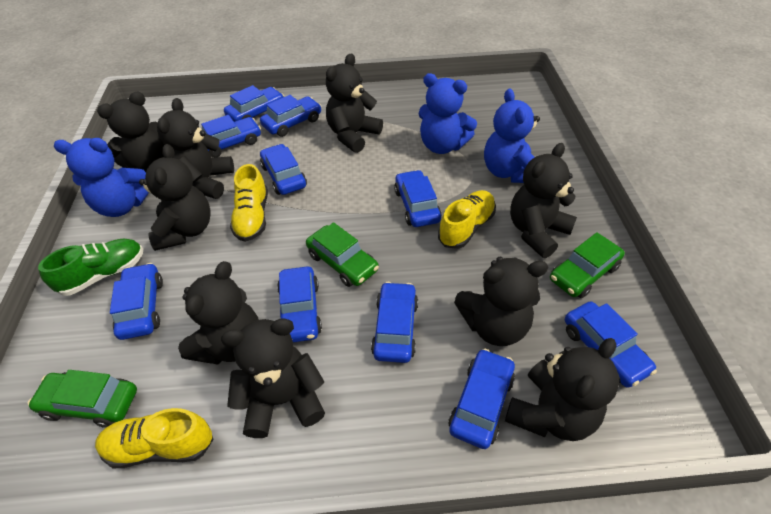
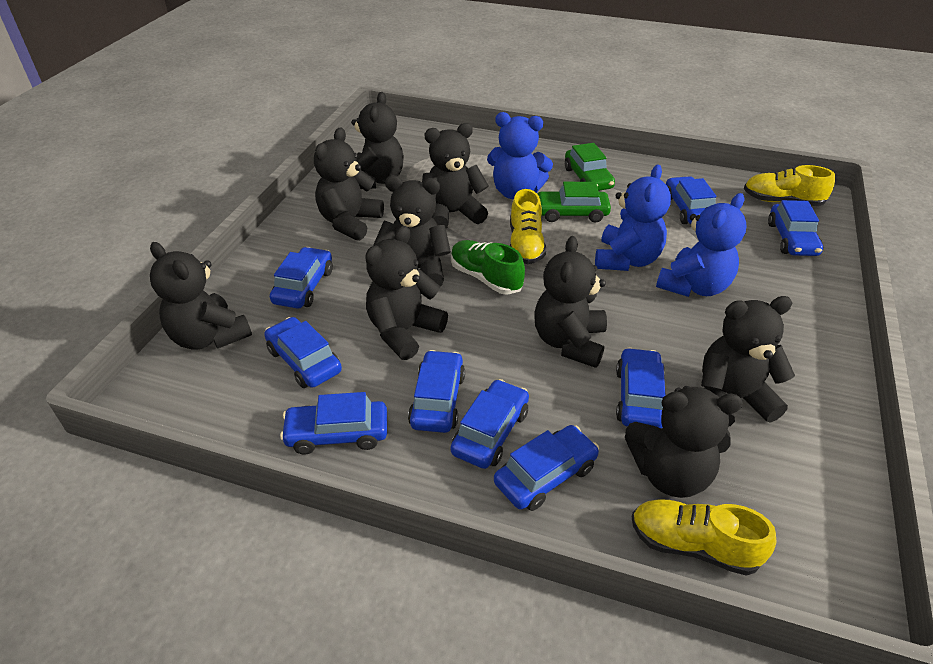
blue car: 10 -> 9
green car: 3 -> 2

